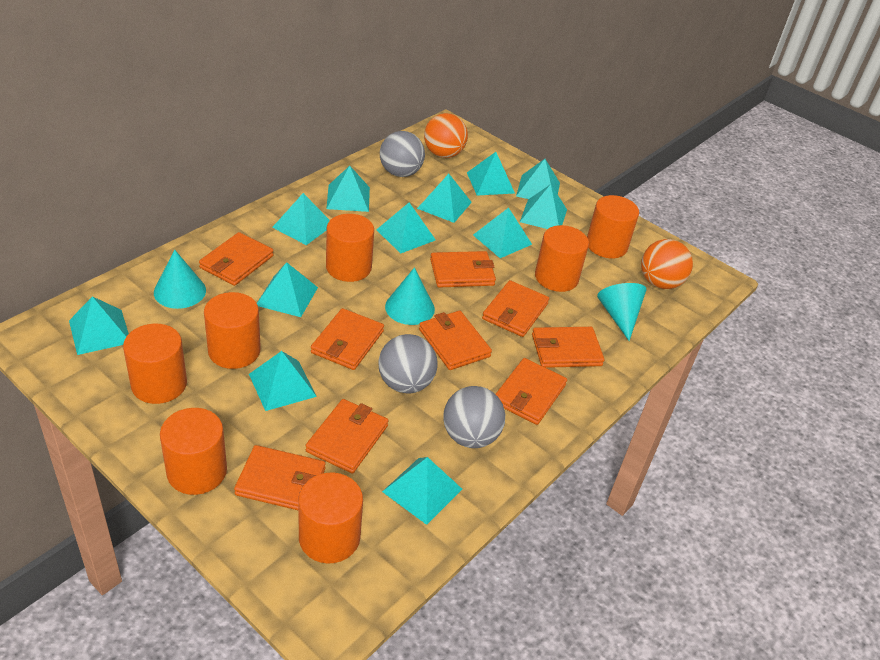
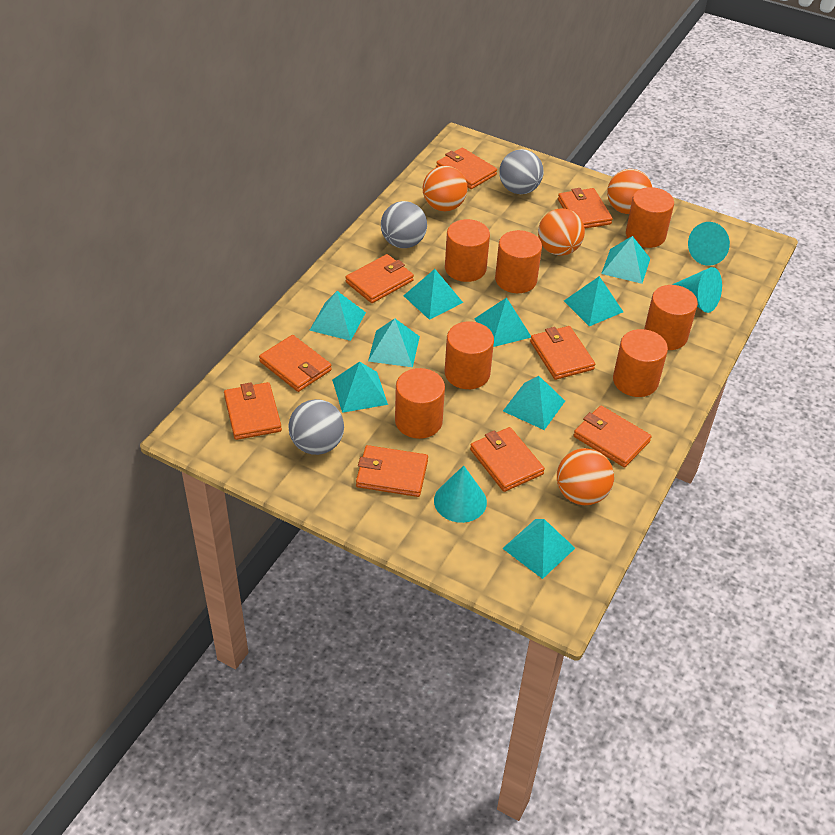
orange ball: 2 -> 4
turquoise pyramid: 12 -> 9

